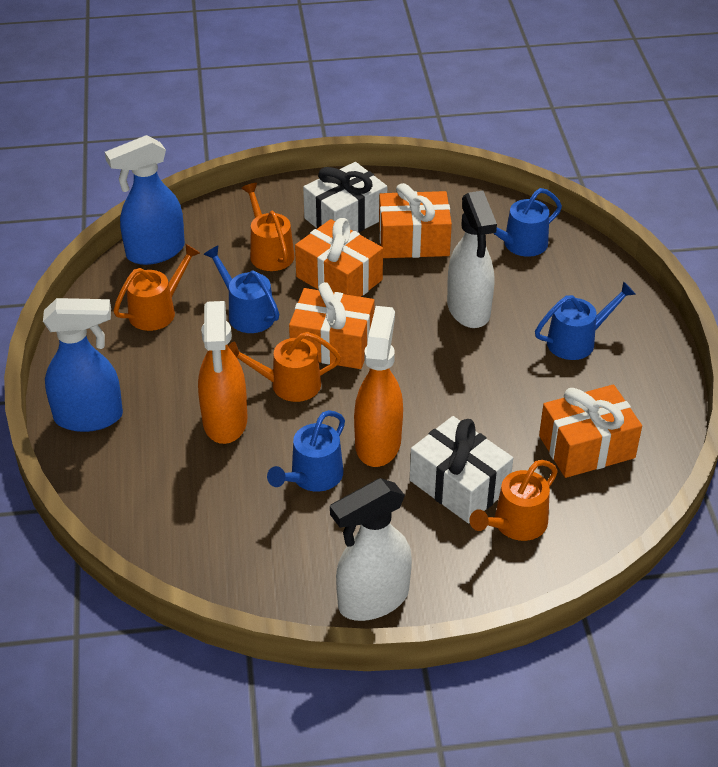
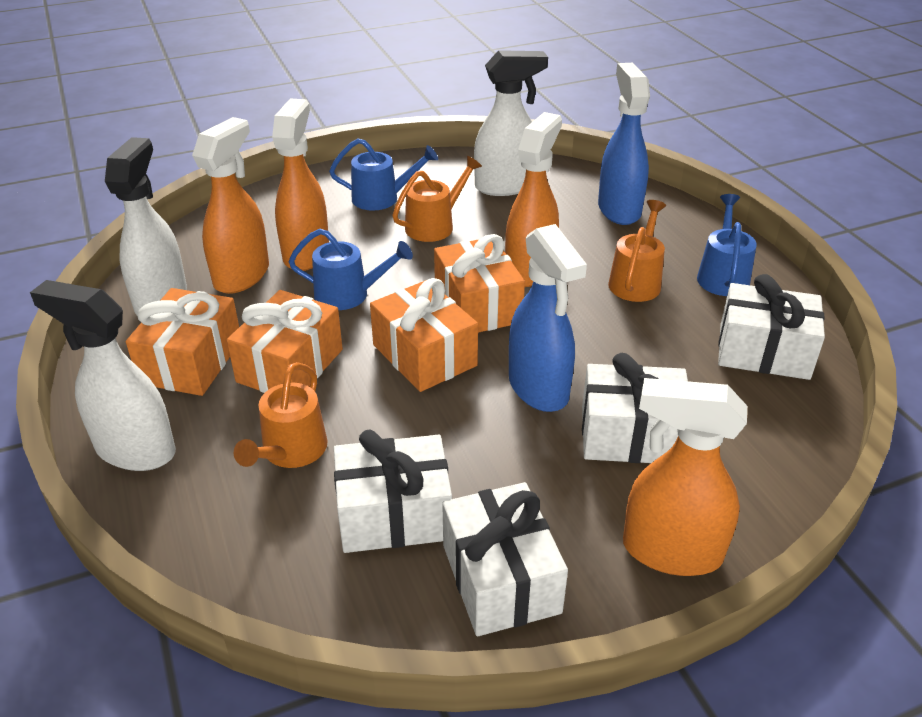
blue watering can: 4 -> 3
orange spray bottle: 2 -> 4
orange watering can: 4 -> 3
white gift: 2 -> 4
white spray bottle: 2 -> 3

